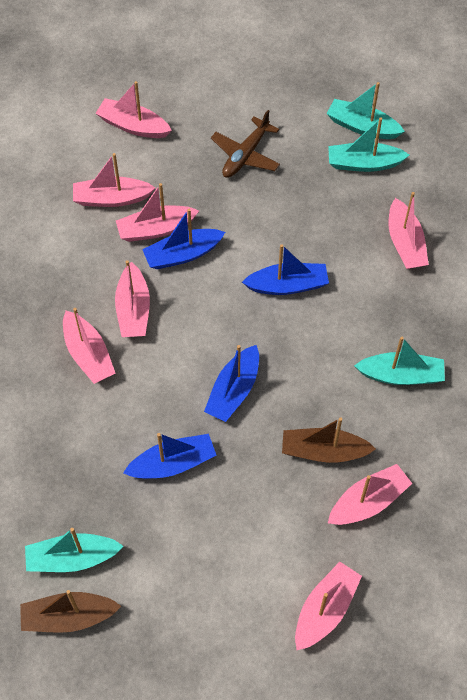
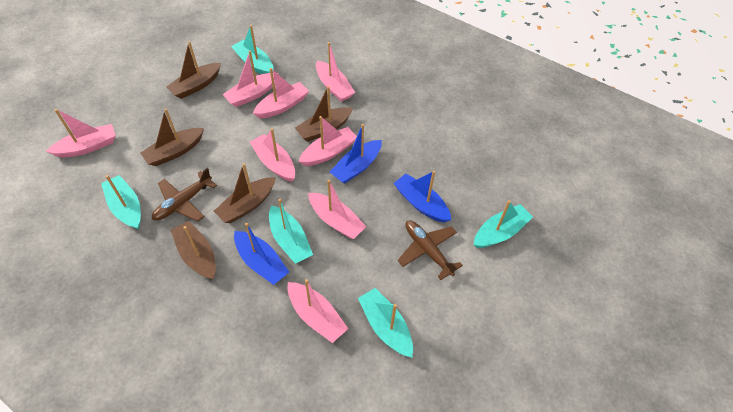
blue boat: 4 -> 3
brown boat: 2 -> 5
brown plane: 1 -> 2
turquoise boat: 4 -> 5

